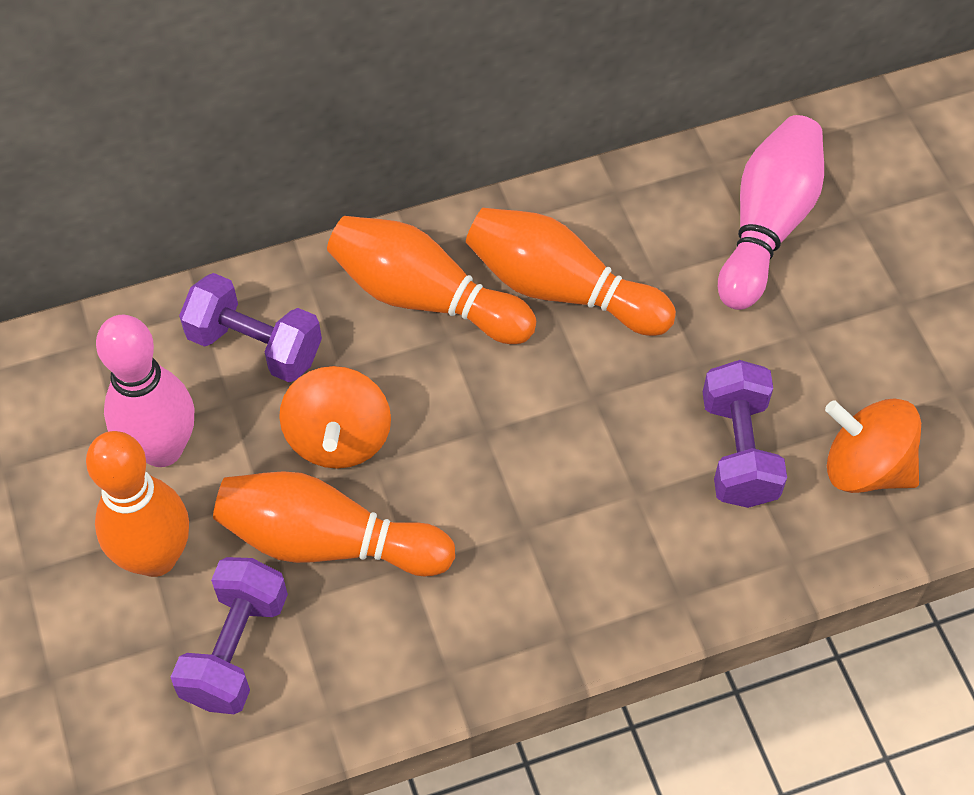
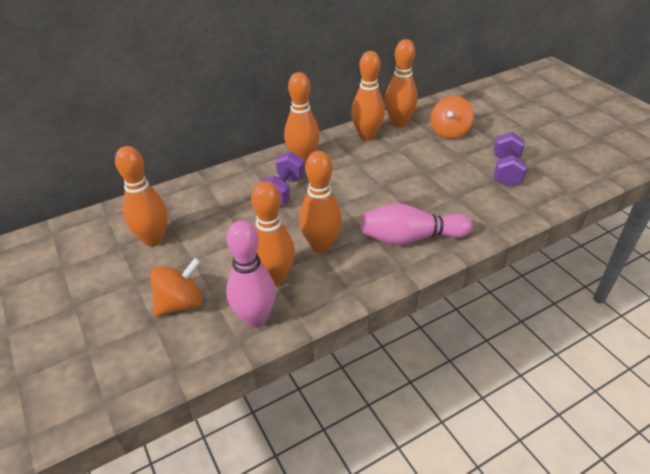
orange bowling pin: 4 -> 6
purple dumbbell: 3 -> 2

